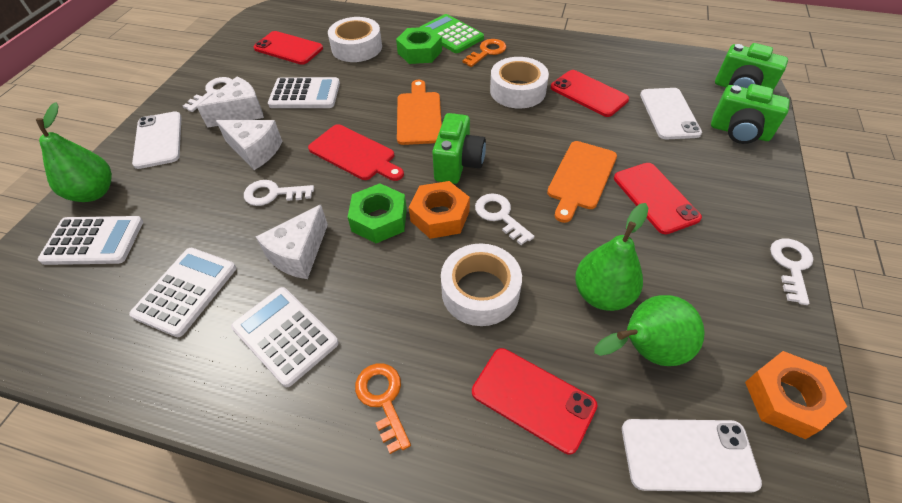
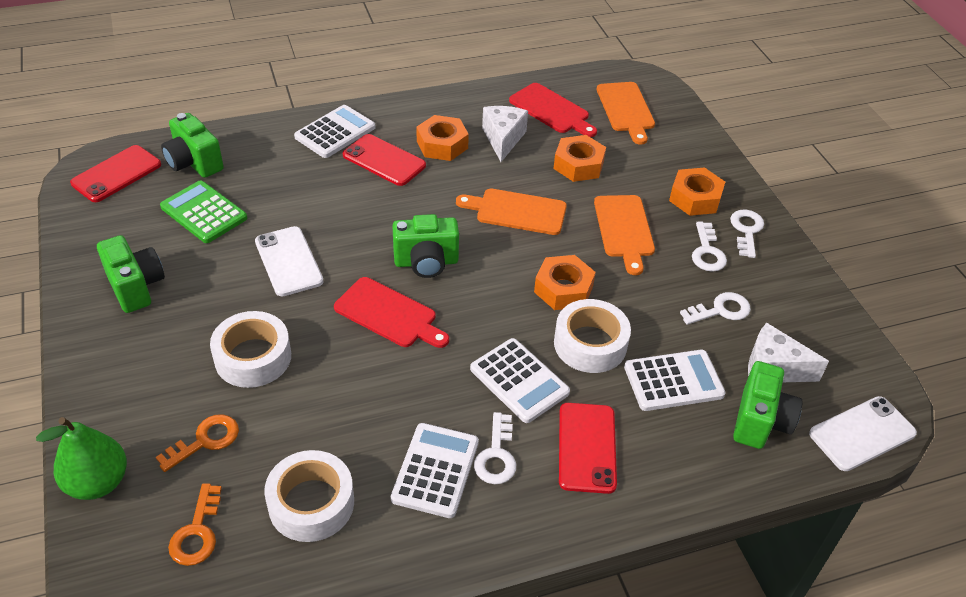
green camera: 3 -> 4
green nut: 2 -> 0
green pear: 3 -> 1
orange cutting board: 2 -> 3
orange nut: 2 -> 4
red cutting board: 1 -> 2
red phone: 4 -> 3
white cheese: 3 -> 2
white phone: 3 -> 2

